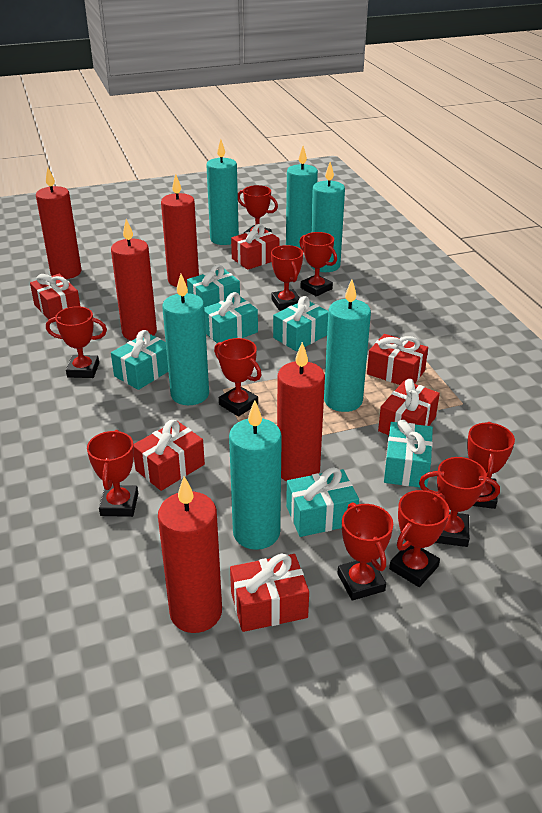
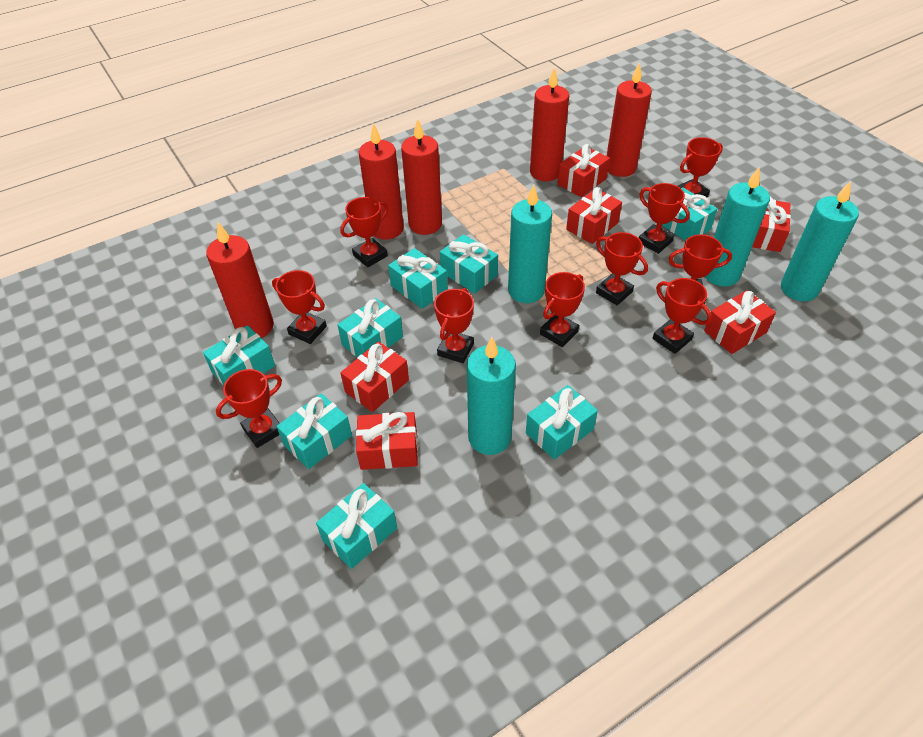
turquoise candle: 6 -> 4
turquoise gift: 6 -> 8

